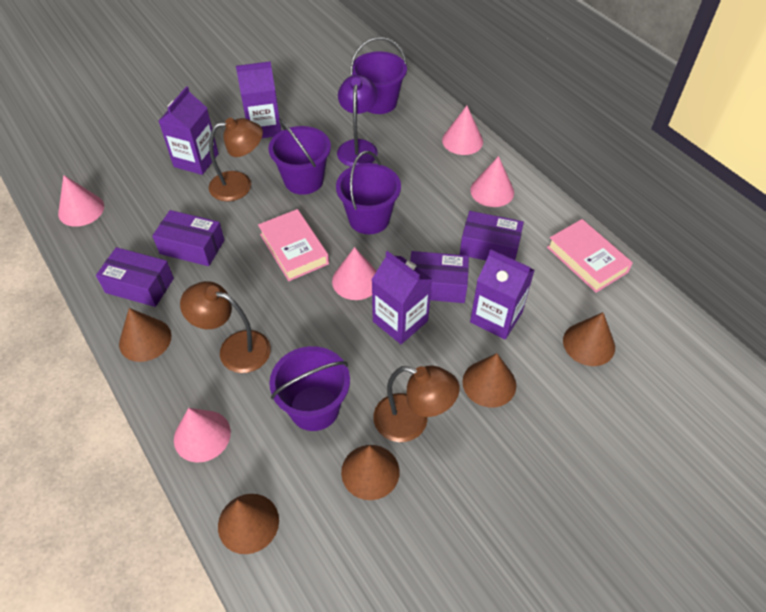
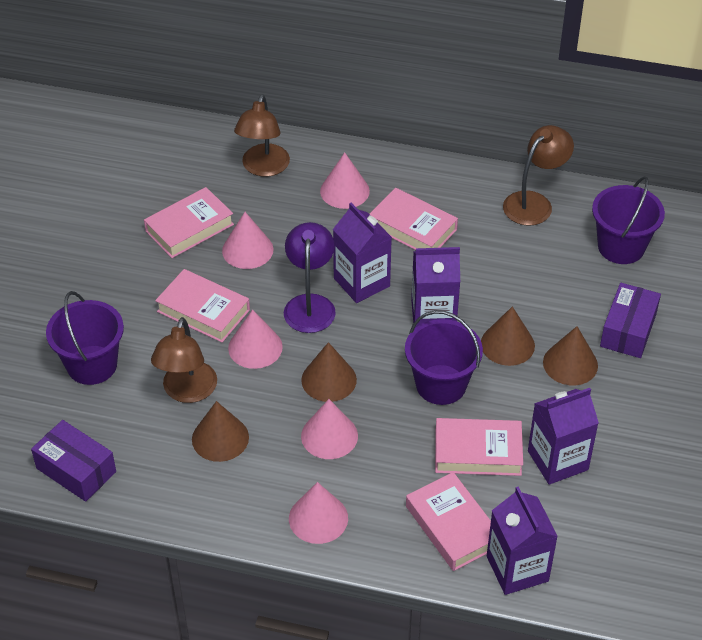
brown cone: 5 -> 4
pink book: 2 -> 5
purple box: 4 -> 2
purple bucket: 4 -> 3

